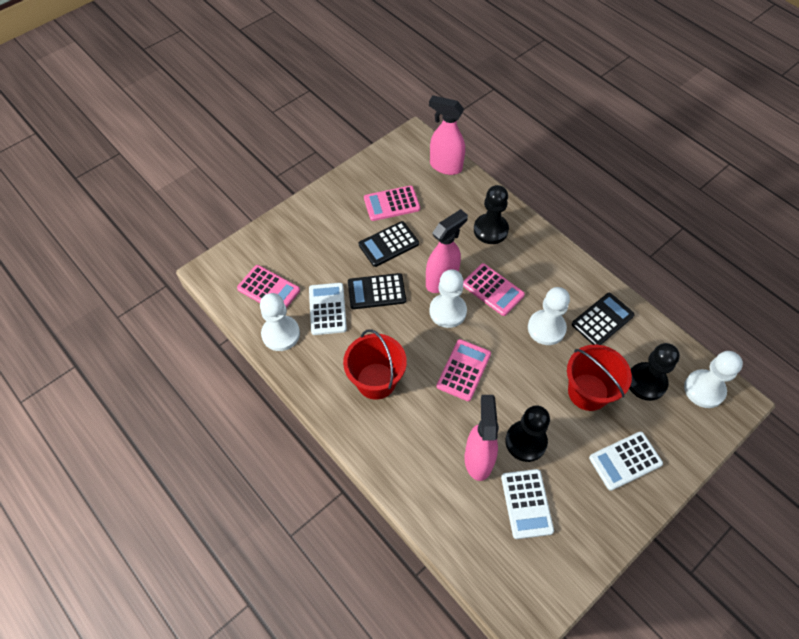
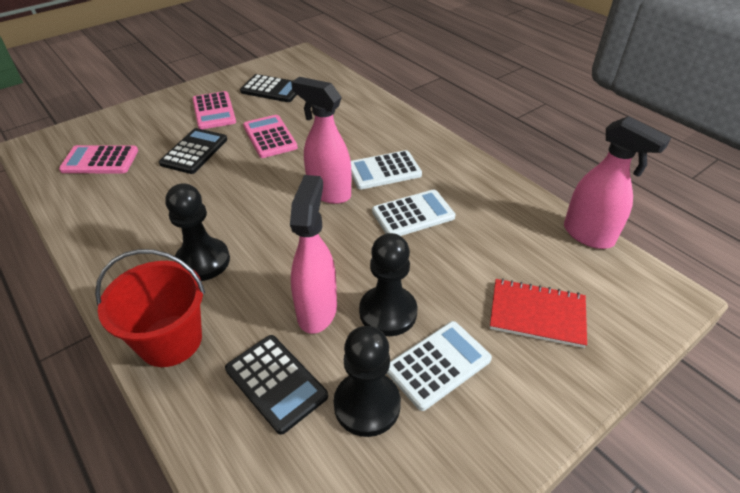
pink calculator: 4 -> 3
red bucket: 2 -> 1
red notebook: 0 -> 1
white pawn: 4 -> 0

